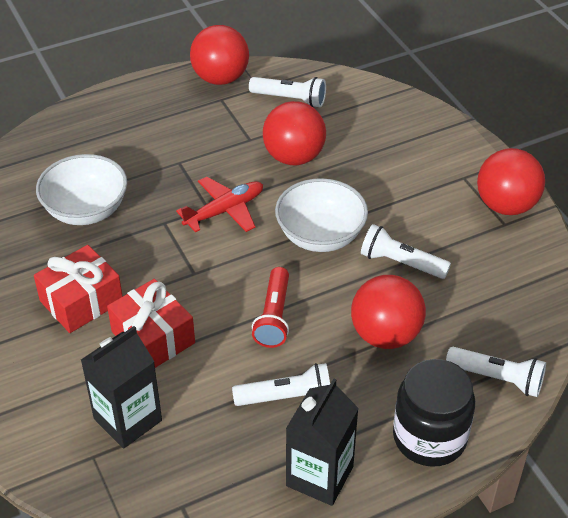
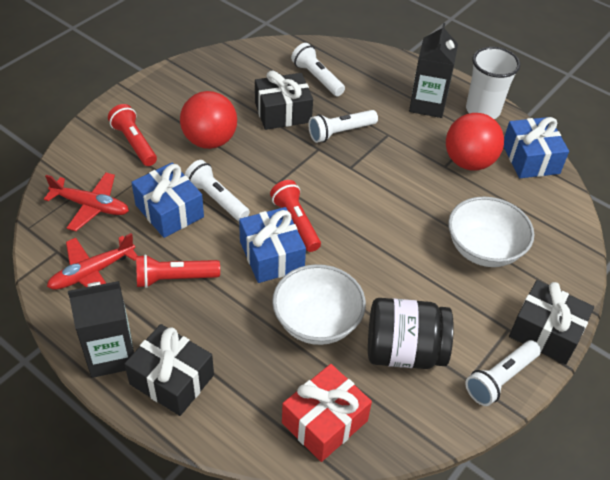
black gift: 0 -> 3
blue gift: 0 -> 3
red ball: 4 -> 2
red flashlight: 1 -> 3
red gift: 2 -> 1
red plane: 1 -> 2
white cup: 0 -> 1

